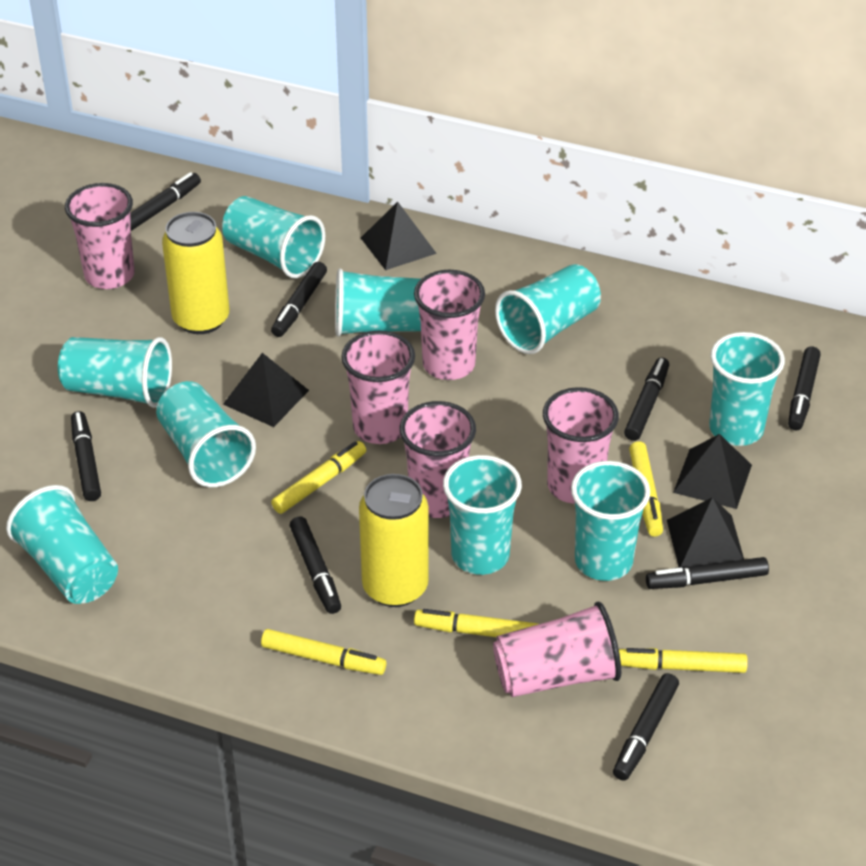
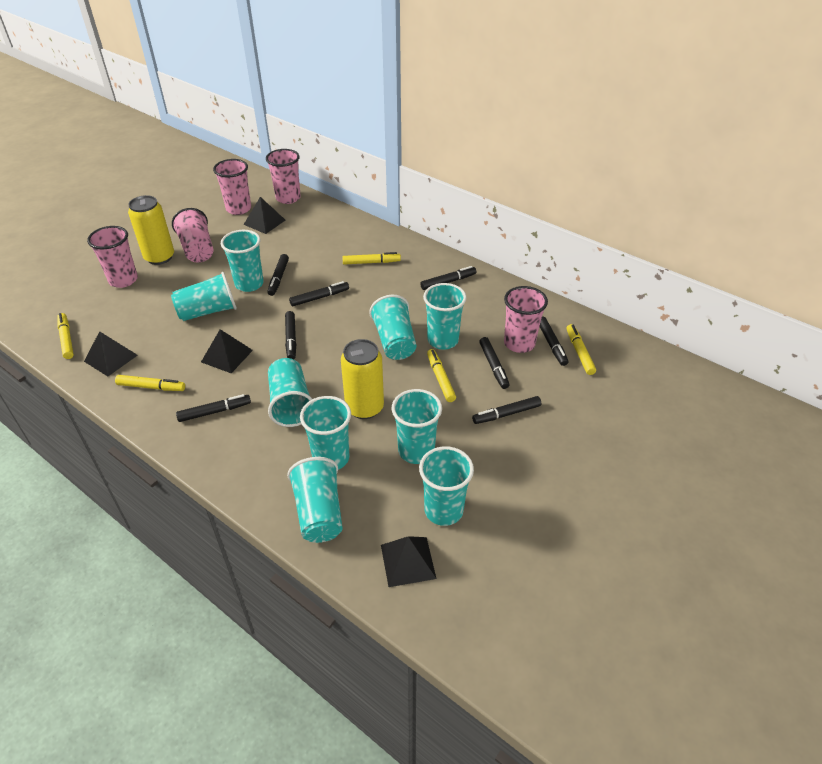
pink cup: 6 -> 5

